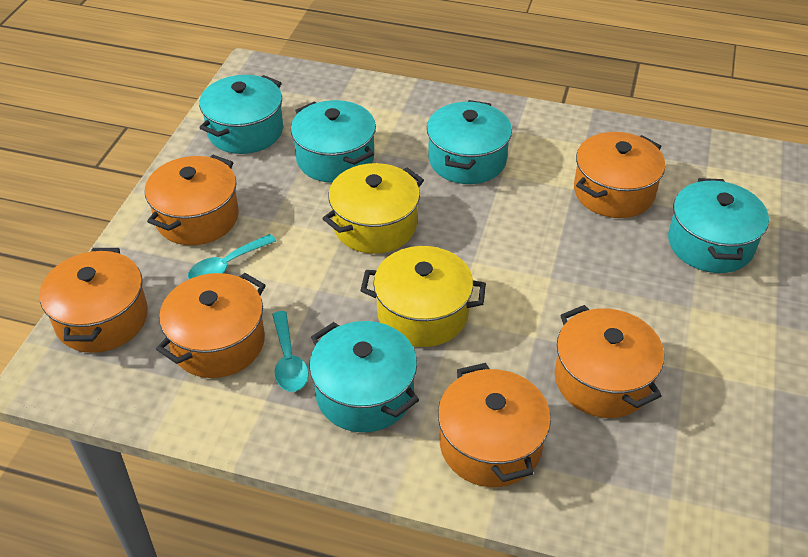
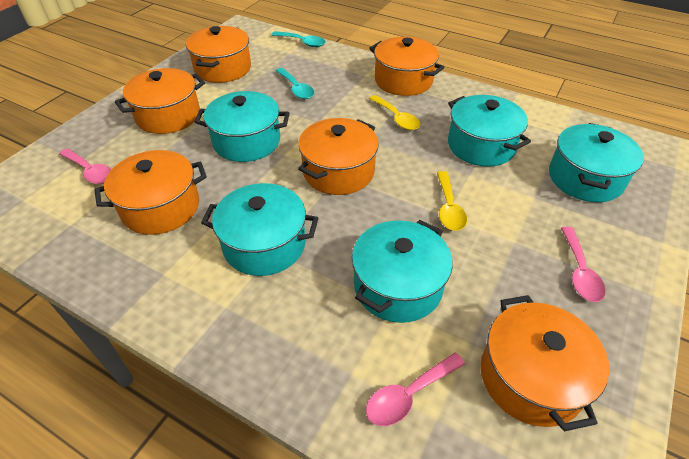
pink spoon: 0 -> 3
yellow pot: 2 -> 0
yellow spoon: 0 -> 2

